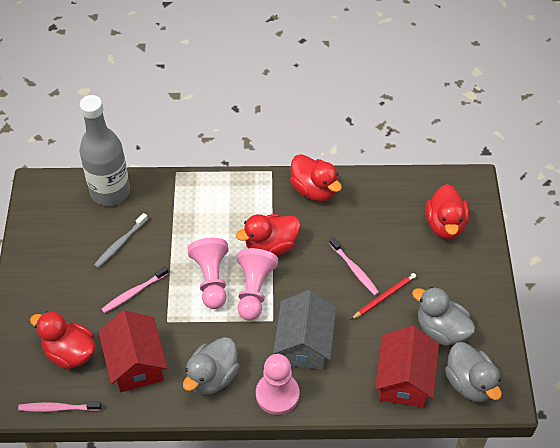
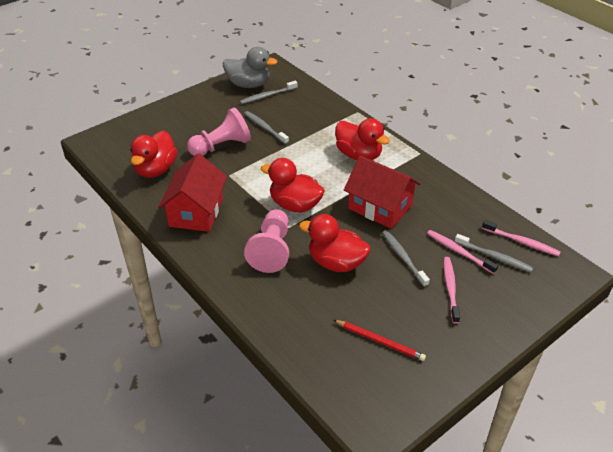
grey bottle: 1 -> 0
grey duck: 3 -> 1
grey house: 1 -> 0
grey toothbrush: 1 -> 4
pink pawn: 3 -> 2

